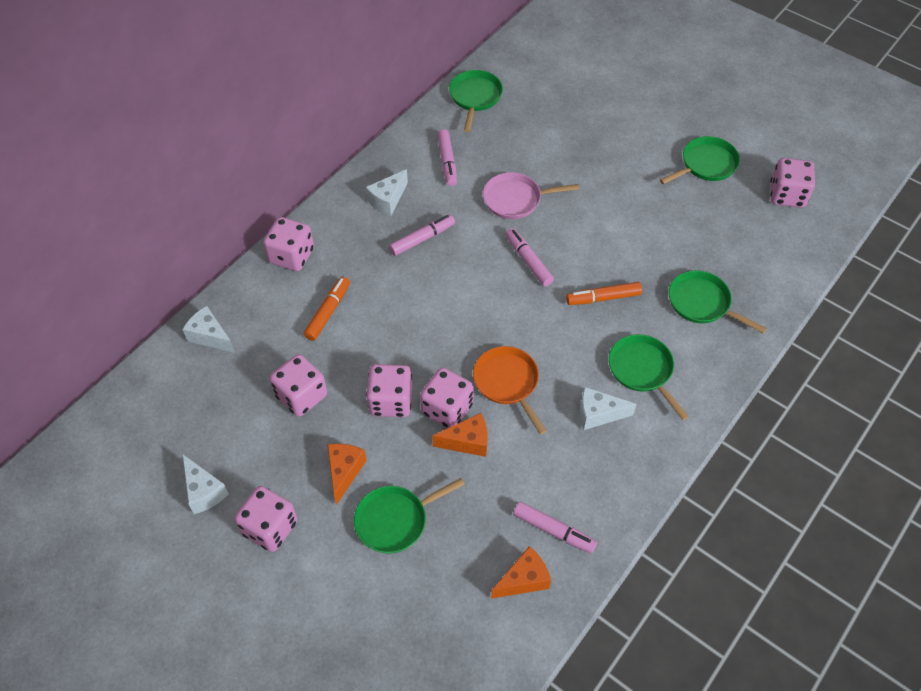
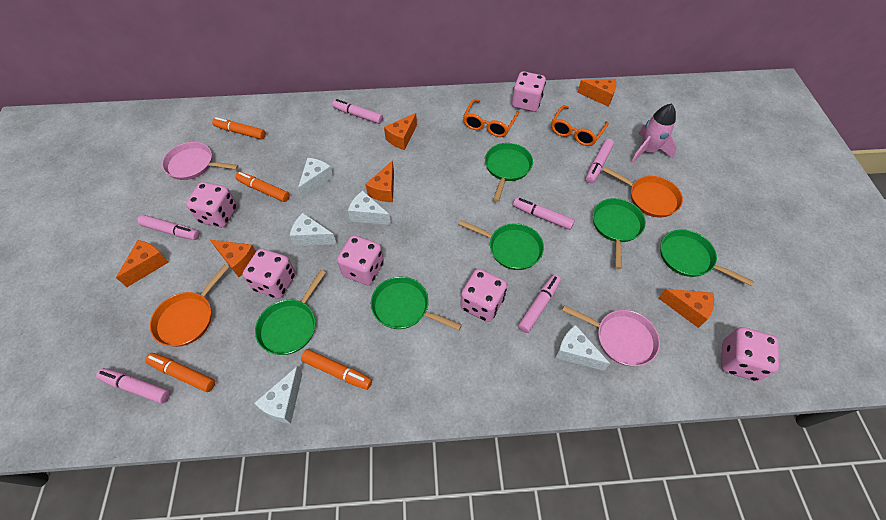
green pan: 5 -> 6
orange cheese: 3 -> 6
orange glasses: 0 -> 2
orange marker: 2 -> 4
orange pan: 1 -> 2
pink marker: 4 -> 6
pink pan: 1 -> 2
pink rocket: 0 -> 1
white cheese: 4 -> 5

